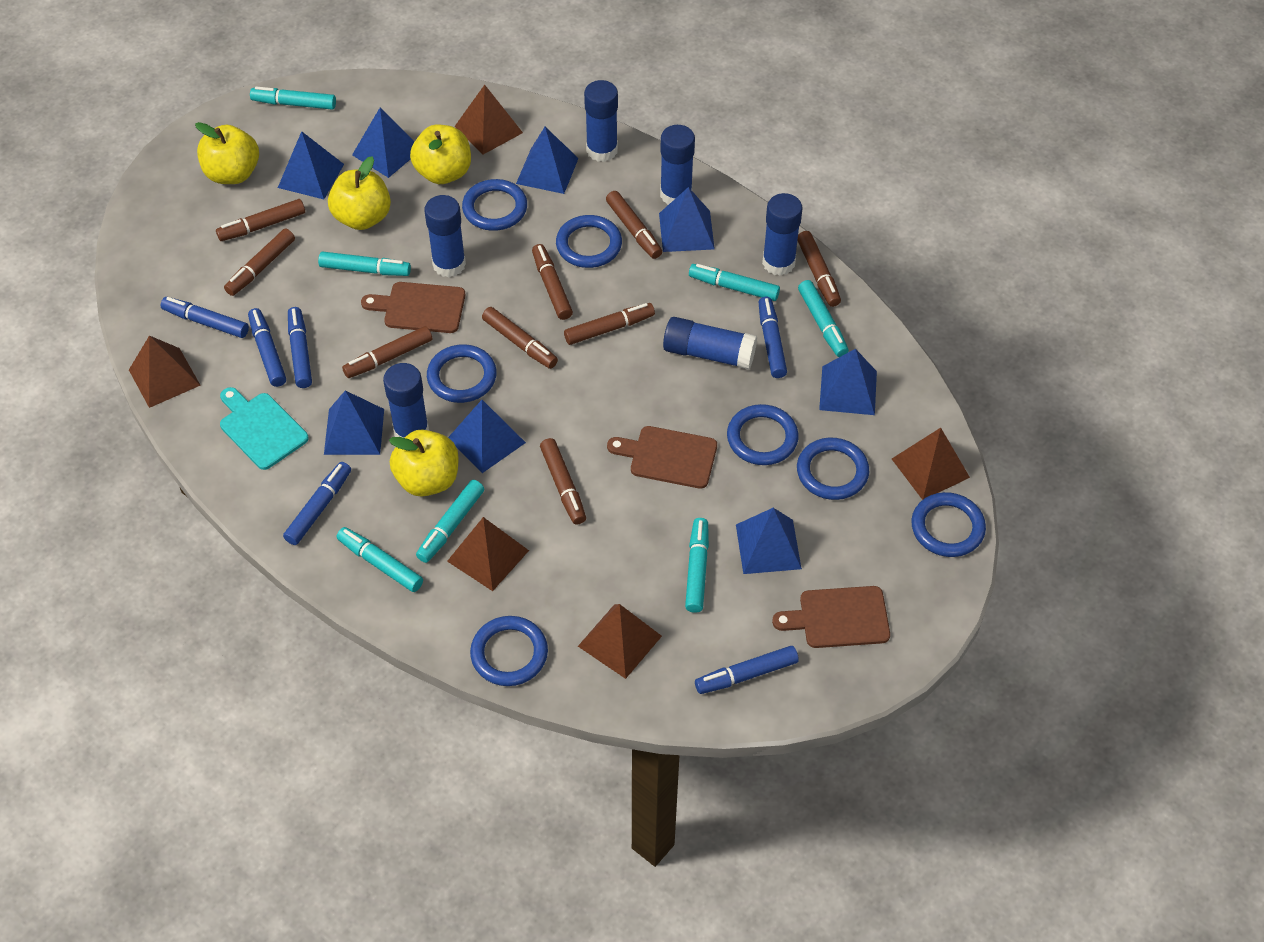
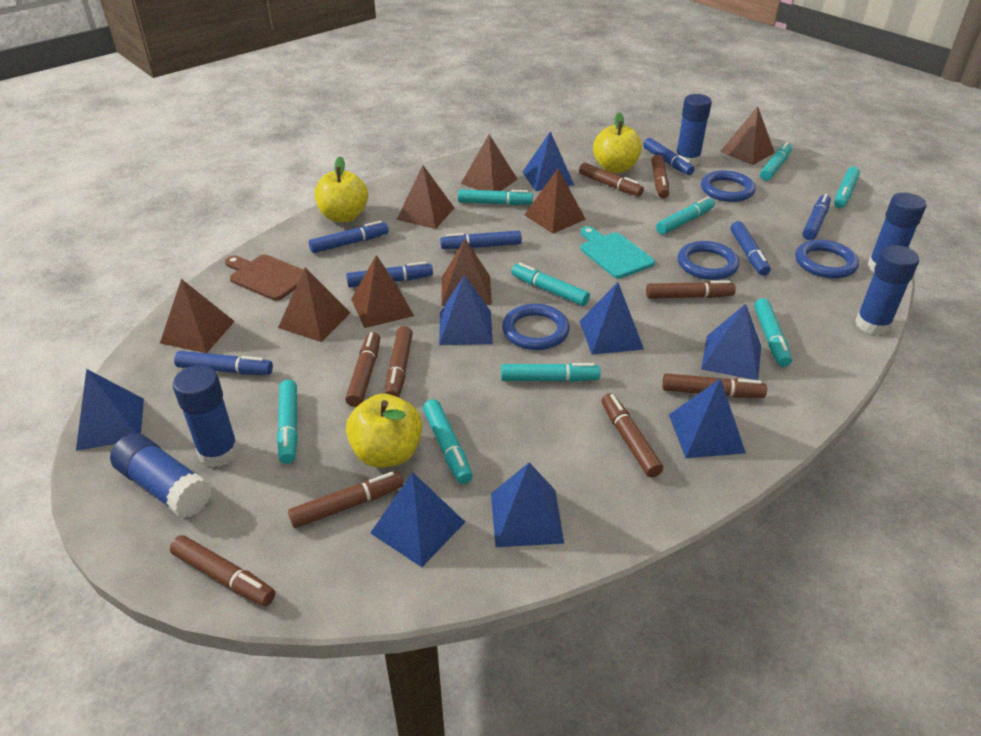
blue glue stick: 6 -> 5
blue marker: 6 -> 7
blue ring: 7 -> 4
brown cutting board: 3 -> 1
brown pyramid: 5 -> 8
turquoise marker: 7 -> 9
yellow apple: 4 -> 3

